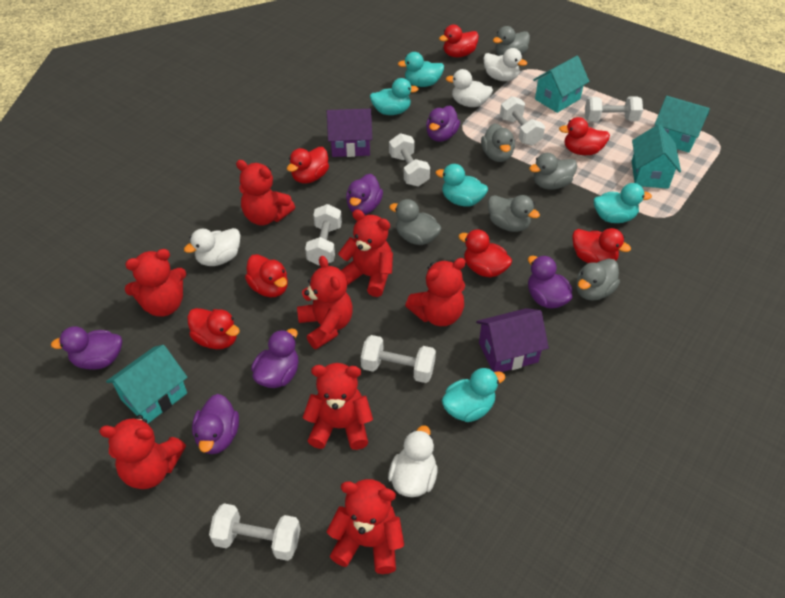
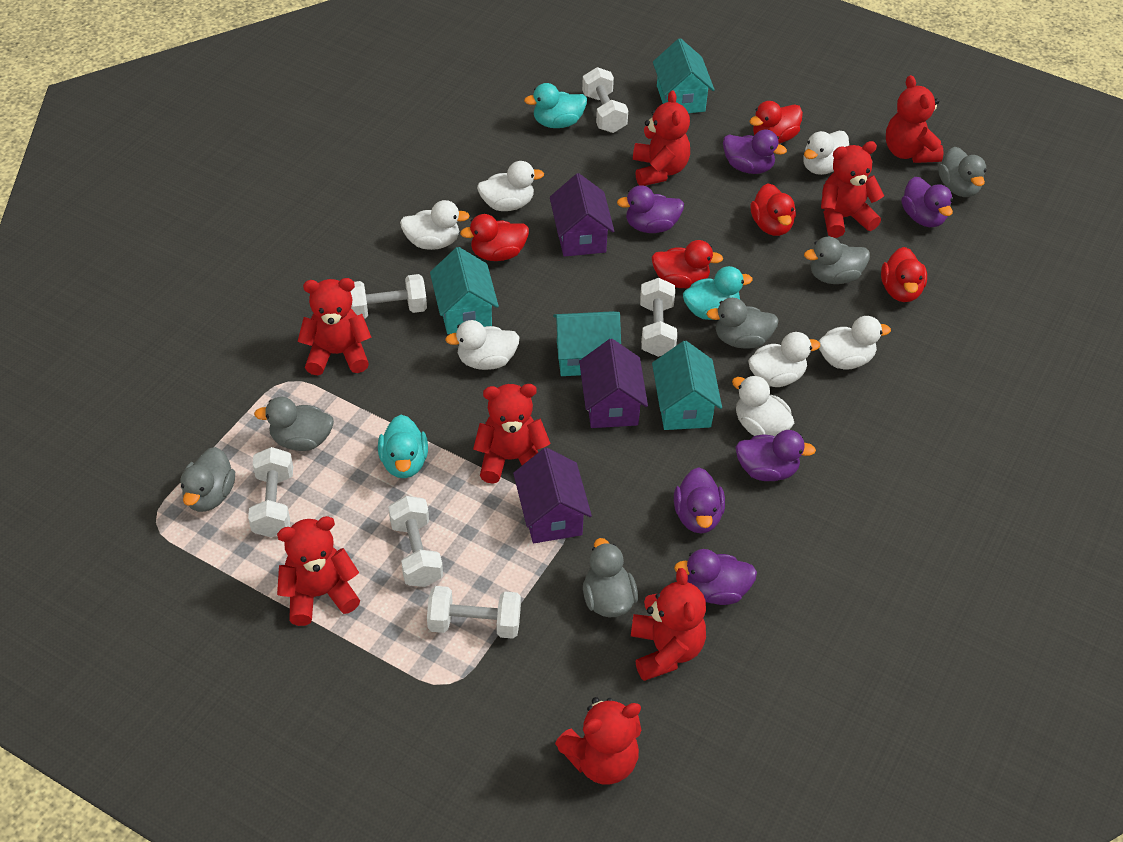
purple house: 2 -> 3
red duck: 7 -> 5
turquoise duck: 5 -> 3
white duck: 4 -> 7

